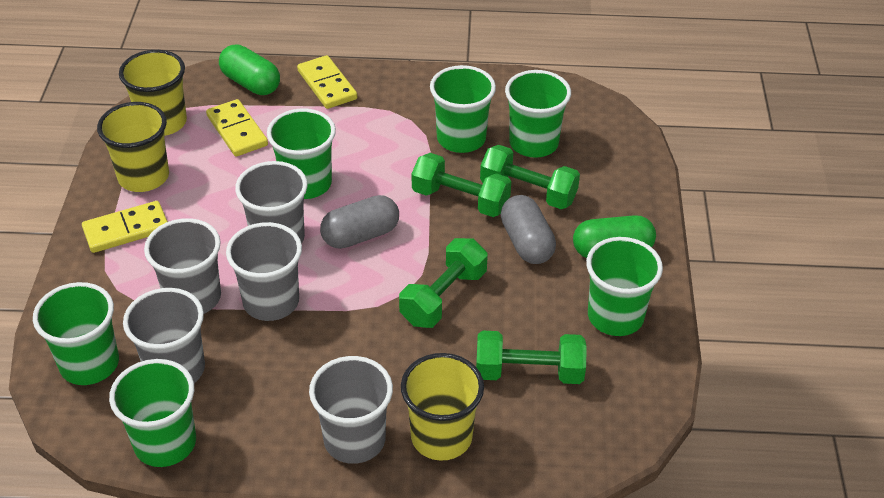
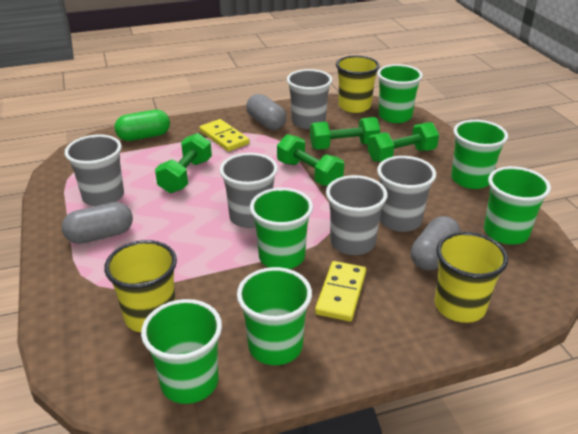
green capsule: 2 -> 1
grey capsule: 2 -> 3
yellow domino: 3 -> 2

